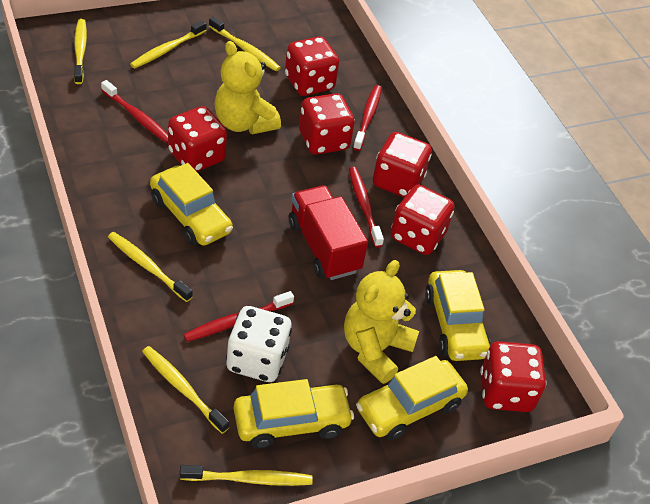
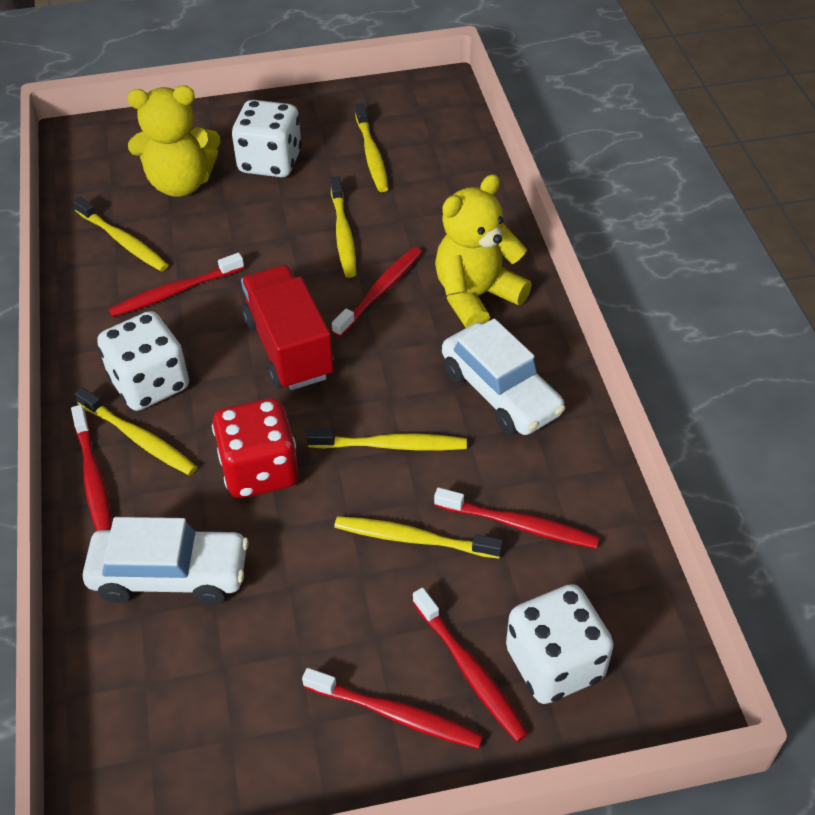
red dice: 6 -> 1
red toothbrush: 4 -> 6
white car: 0 -> 2
white dice: 1 -> 3
yellow car: 4 -> 0

